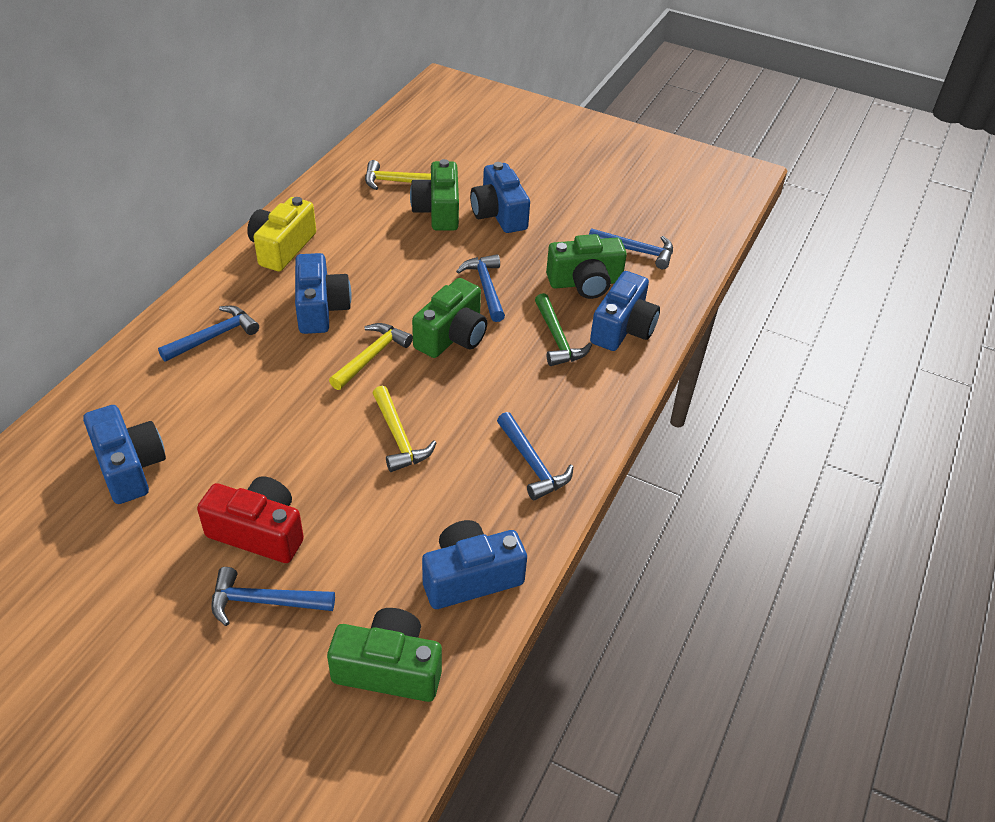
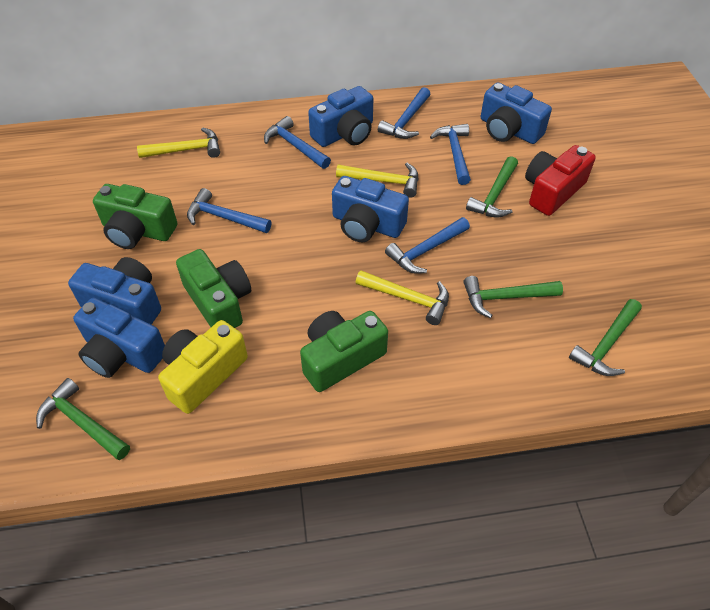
green camera: 4 -> 3
green hammer: 1 -> 4

